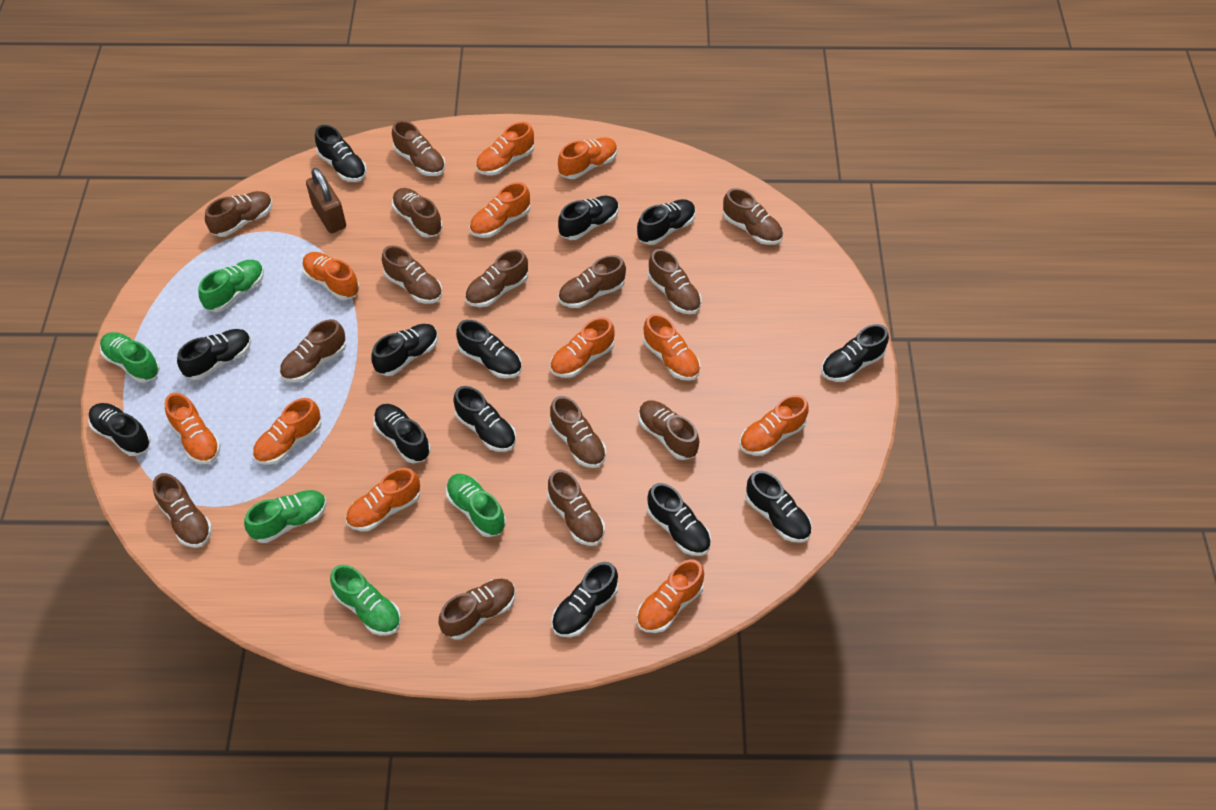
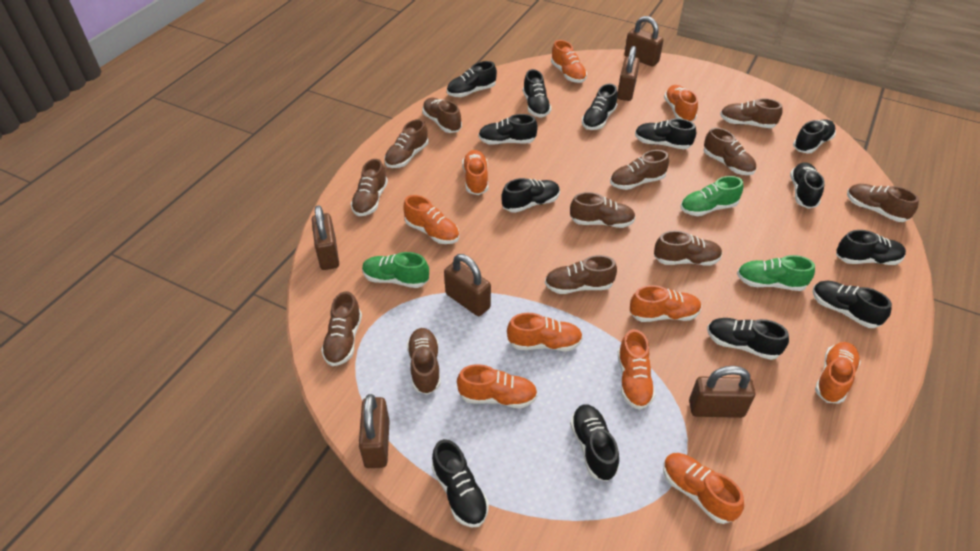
brown padlock: 1 -> 6
brown shoe: 14 -> 12
green shoe: 5 -> 3
orange shoe: 11 -> 10

